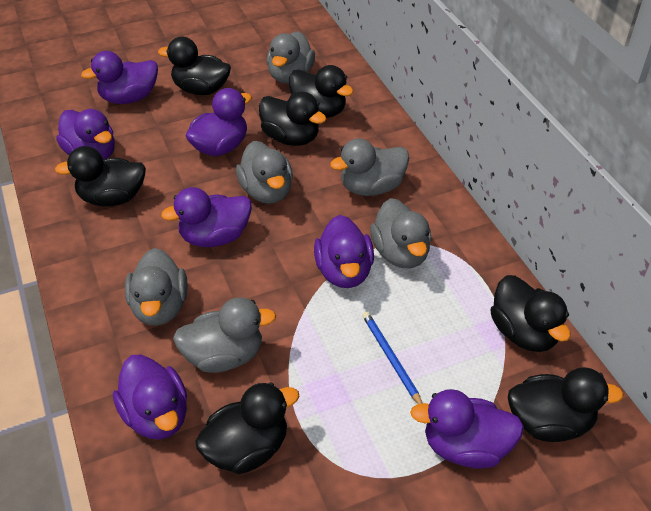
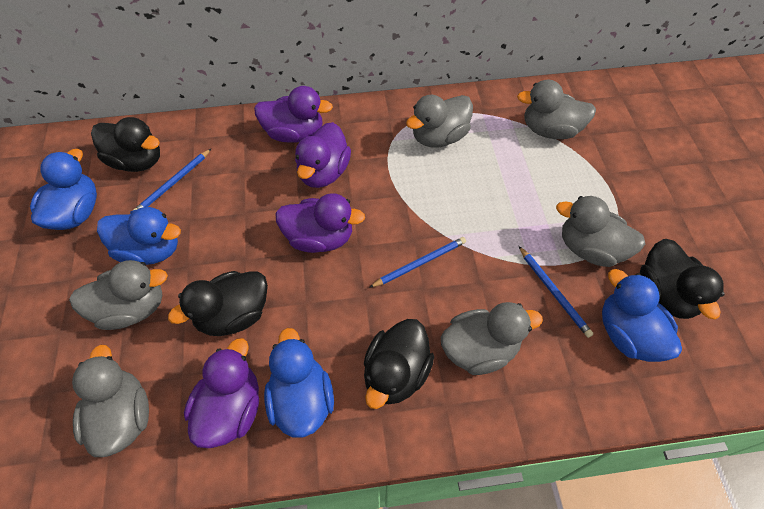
black duck: 7 -> 4
blue duck: 0 -> 4
blue pencil: 1 -> 3
purple duck: 7 -> 4

